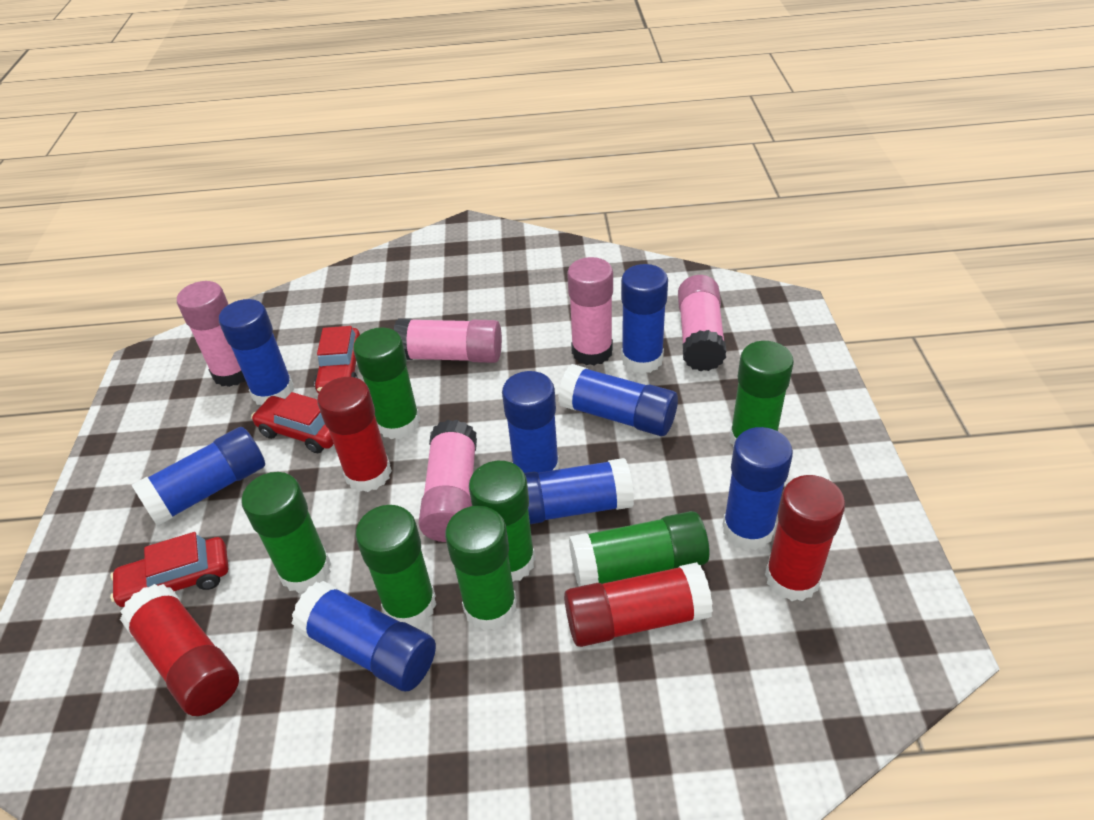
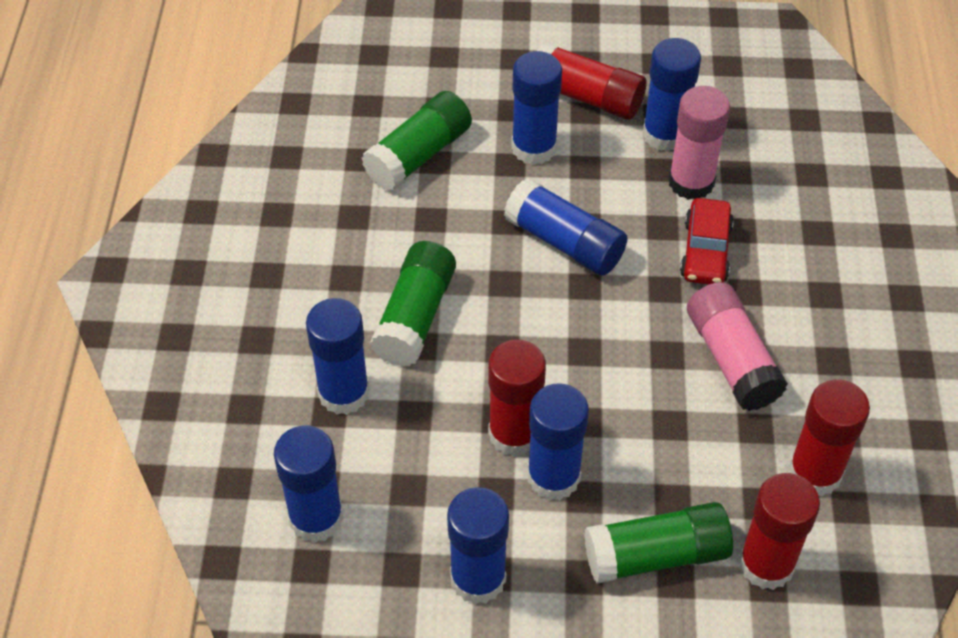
blue glue stick: 8 -> 7
green glue stick: 7 -> 3
pink glue stick: 5 -> 2
red car: 3 -> 1

